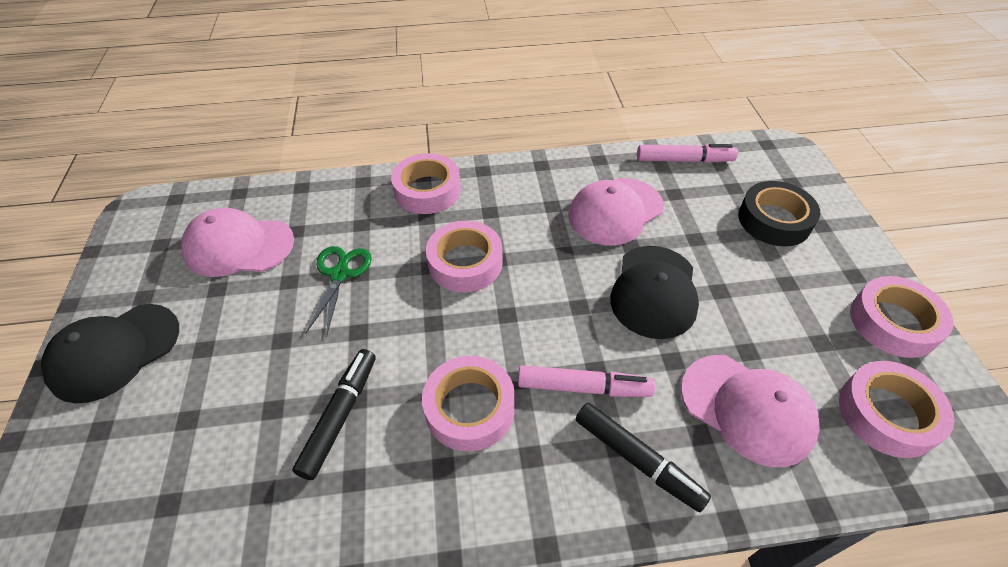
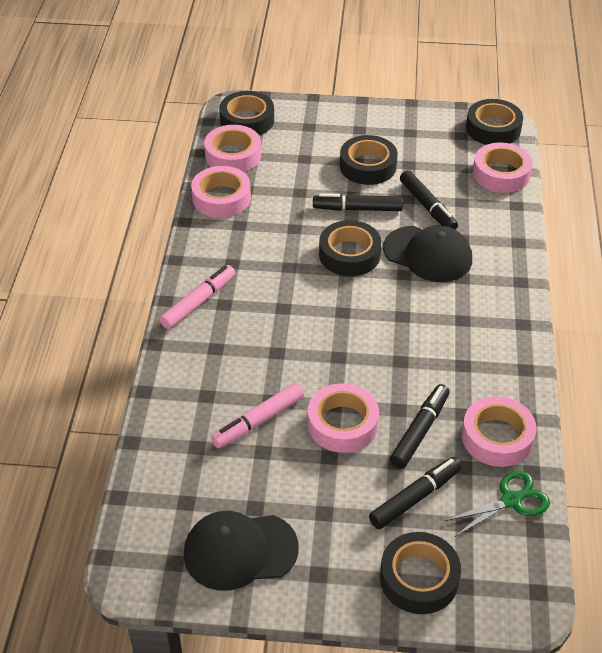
black marker: 2 -> 4
black tape: 1 -> 5
pink cap: 3 -> 0

